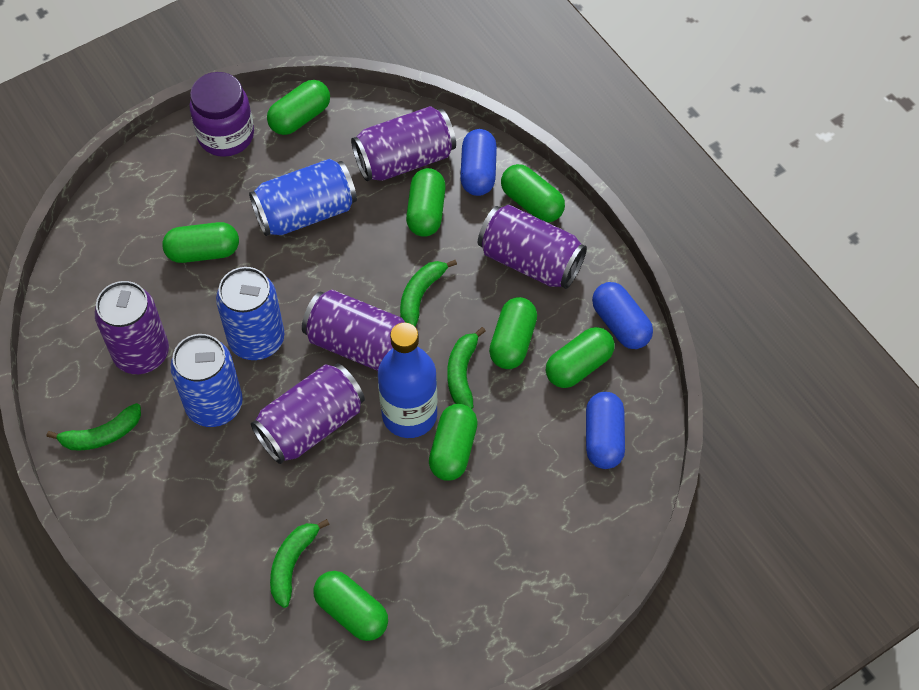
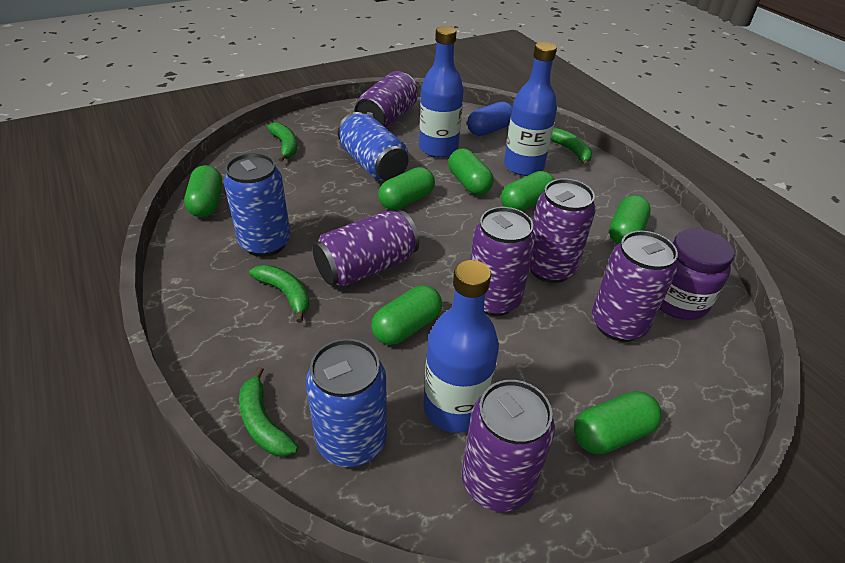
blue bottle: 1 -> 3
blue capsule: 3 -> 1
green capsule: 8 -> 7
purple can: 5 -> 6

